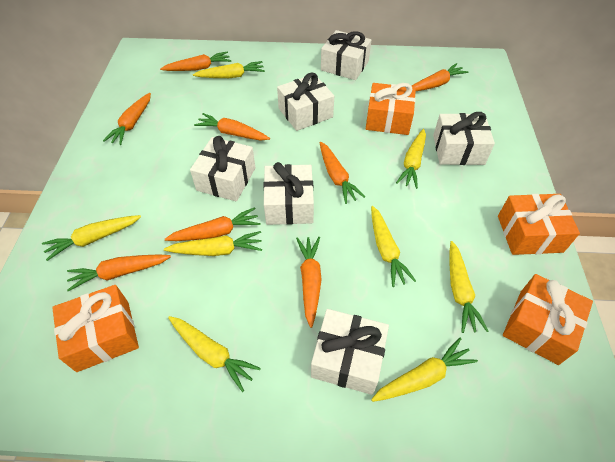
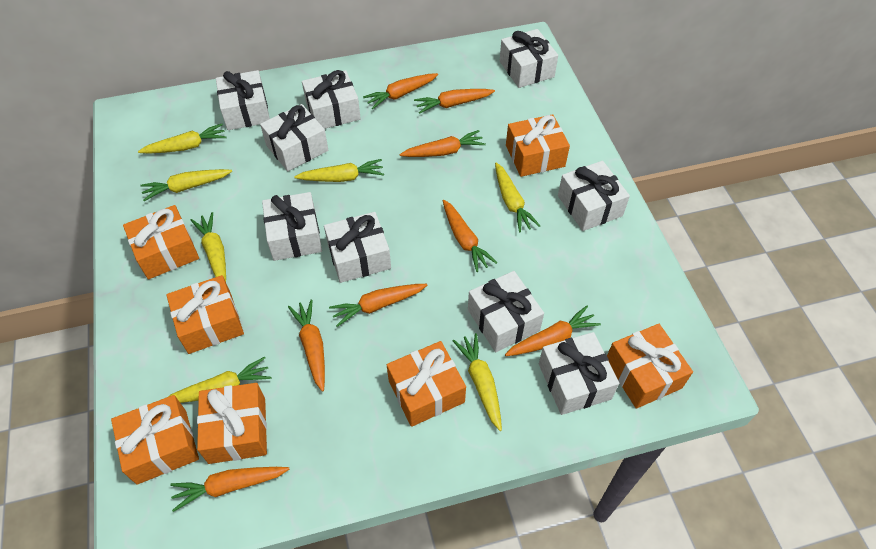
orange gift: 4 -> 7
white gift: 6 -> 9
yellow carrot: 8 -> 7

